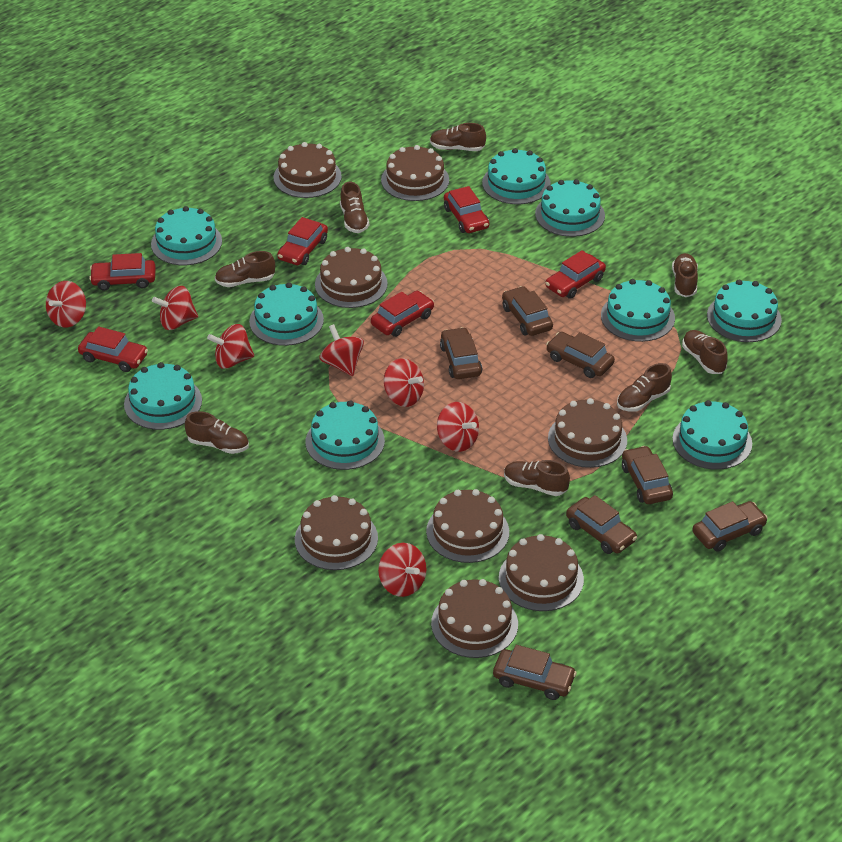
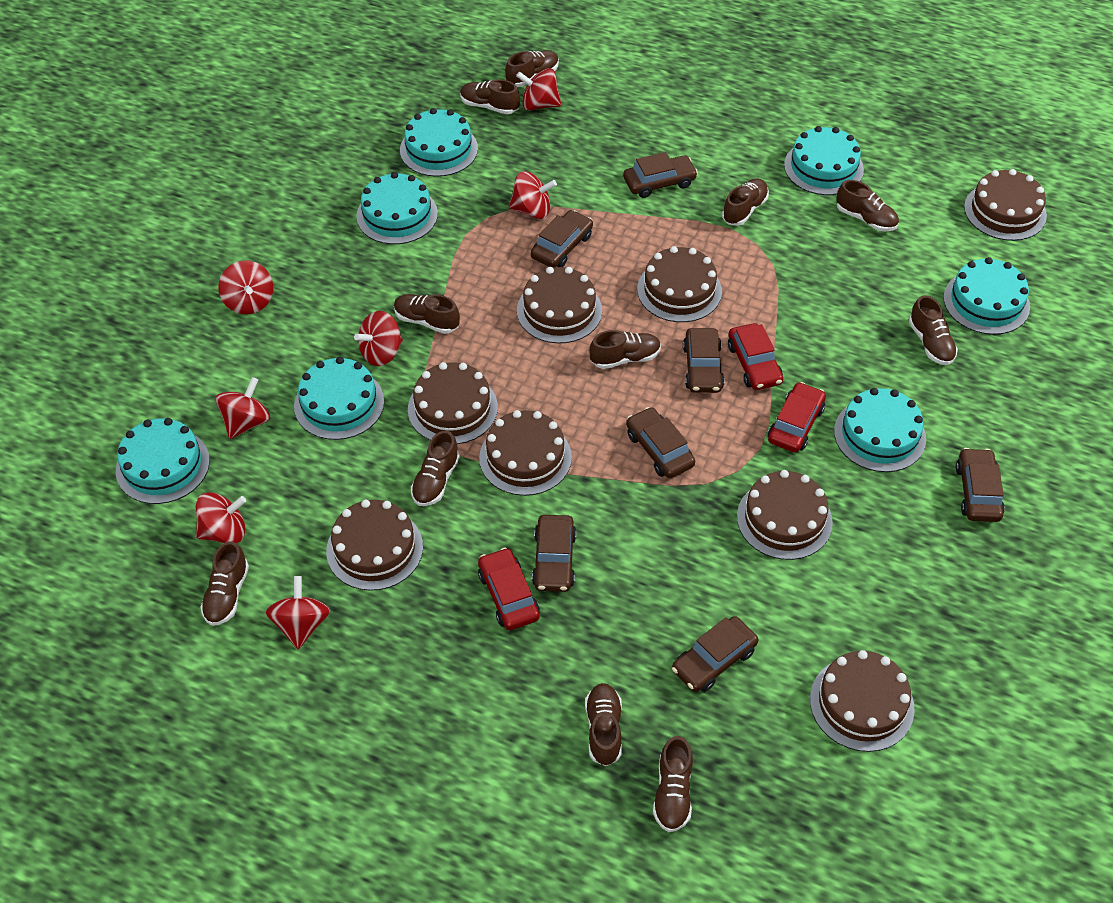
brown shoe: 8 -> 11
red car: 6 -> 3
turquoise cake: 9 -> 7

